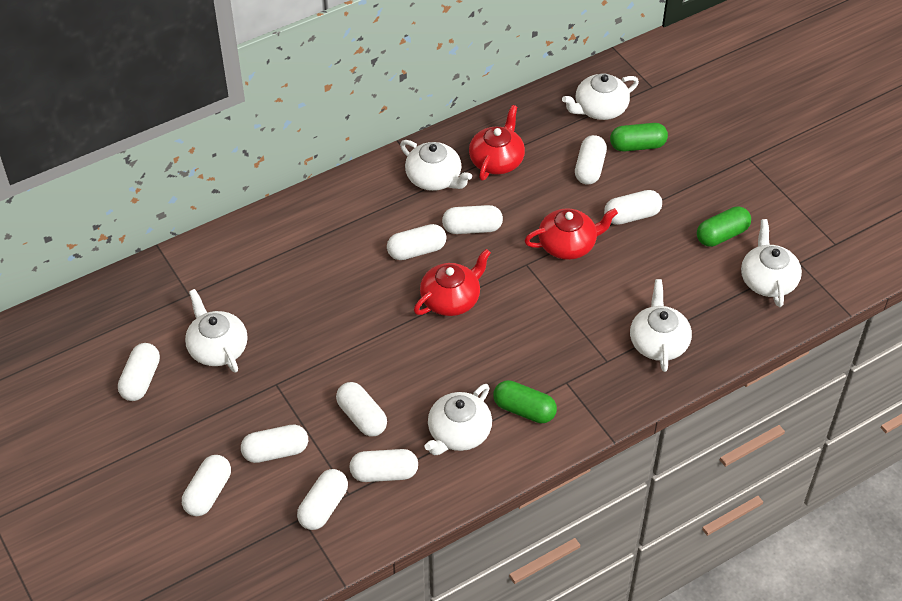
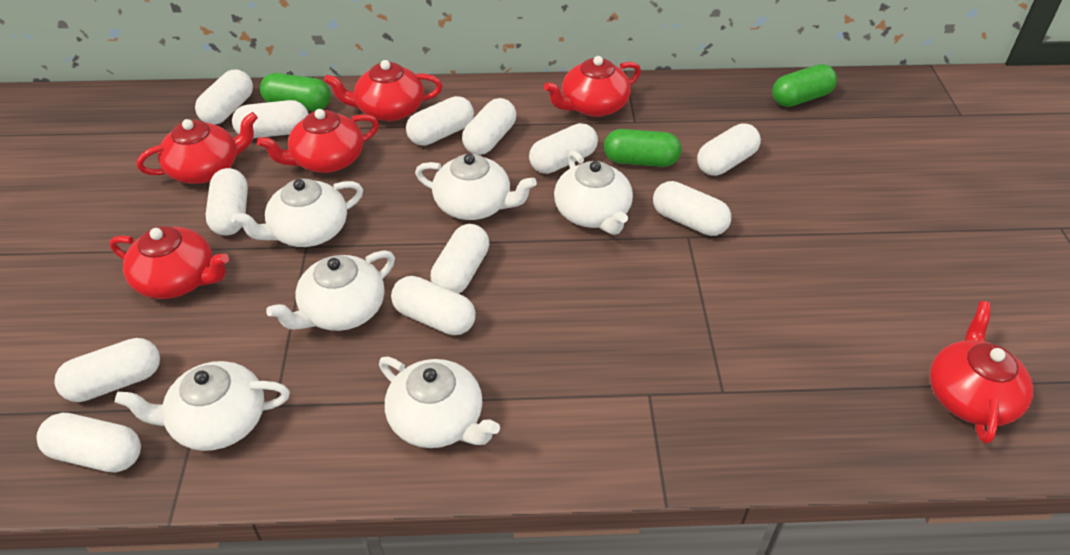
red teapot: 3 -> 6
white capsule: 10 -> 12

